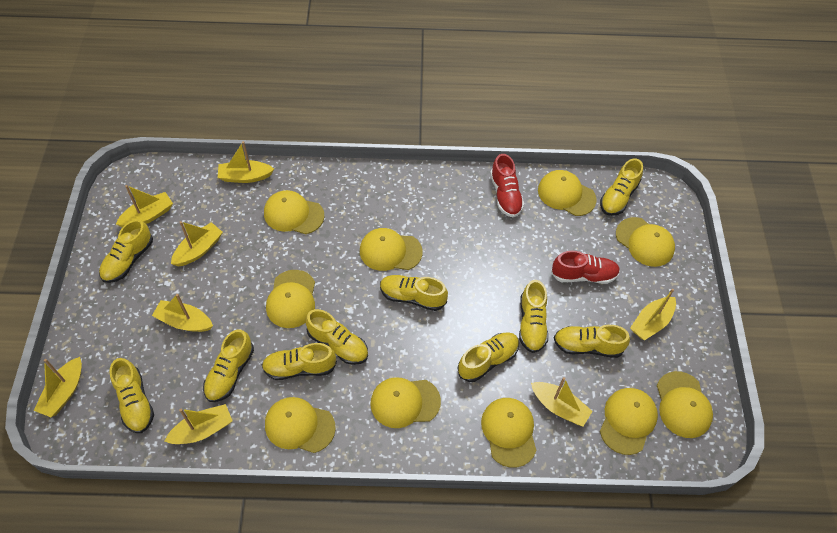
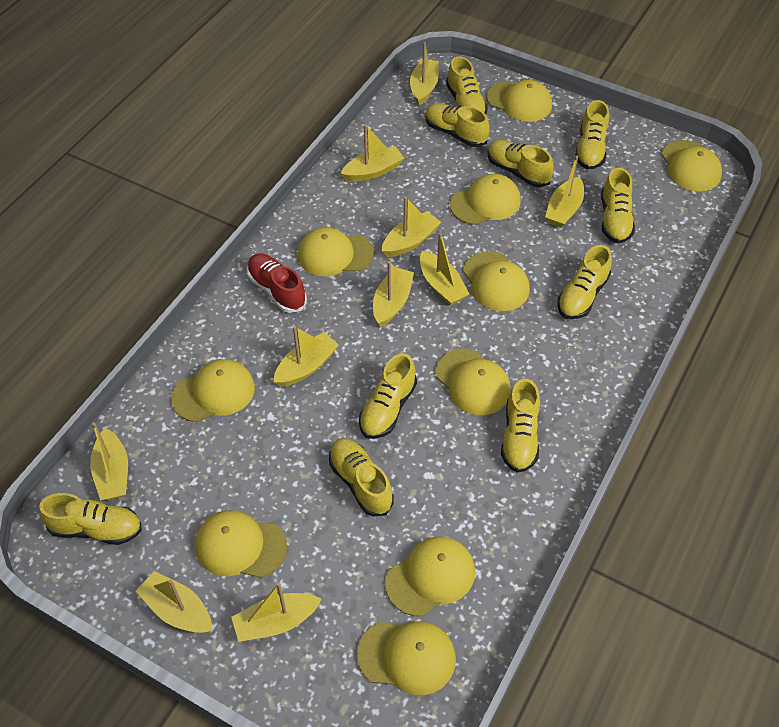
red shoe: 2 -> 1
yellow boat: 8 -> 10

